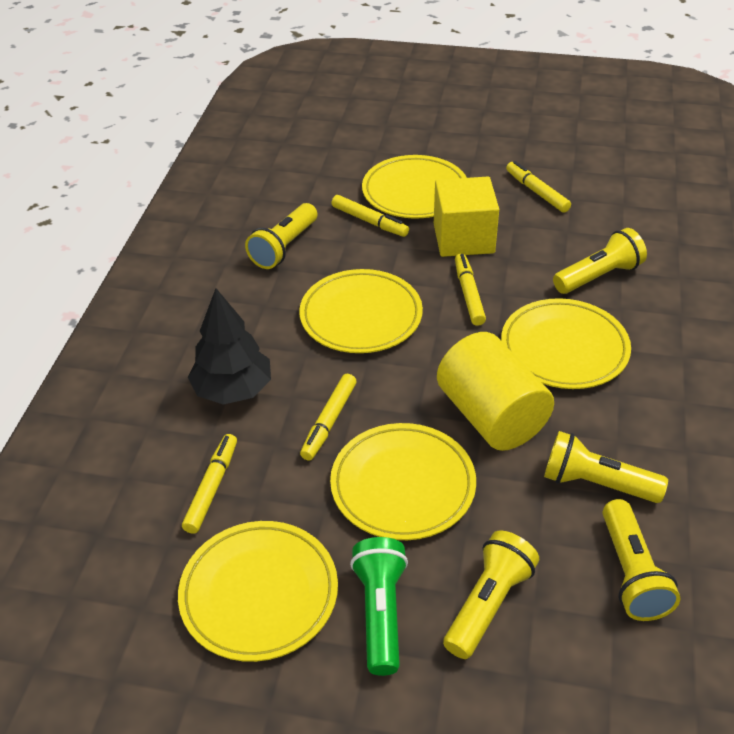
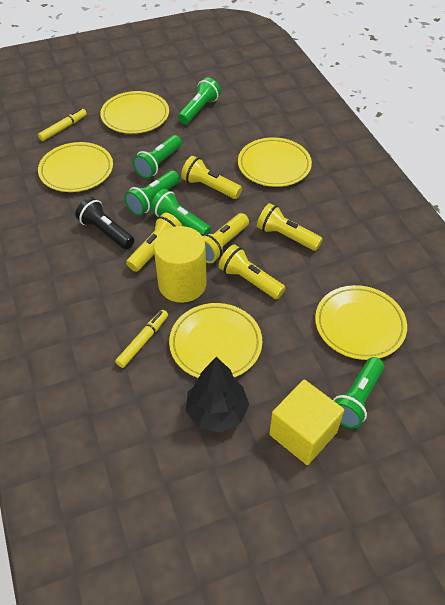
black flashlight: 0 -> 1
green flashlight: 1 -> 5
yellow marker: 5 -> 2

